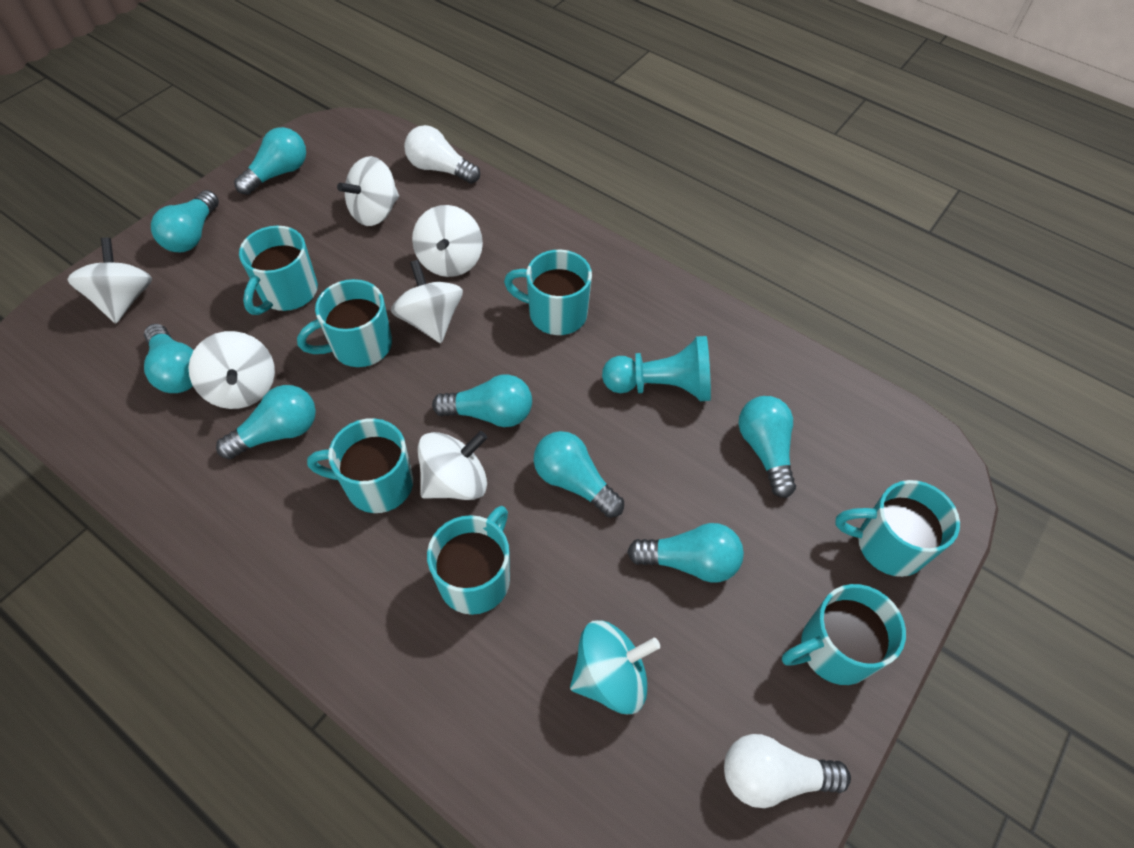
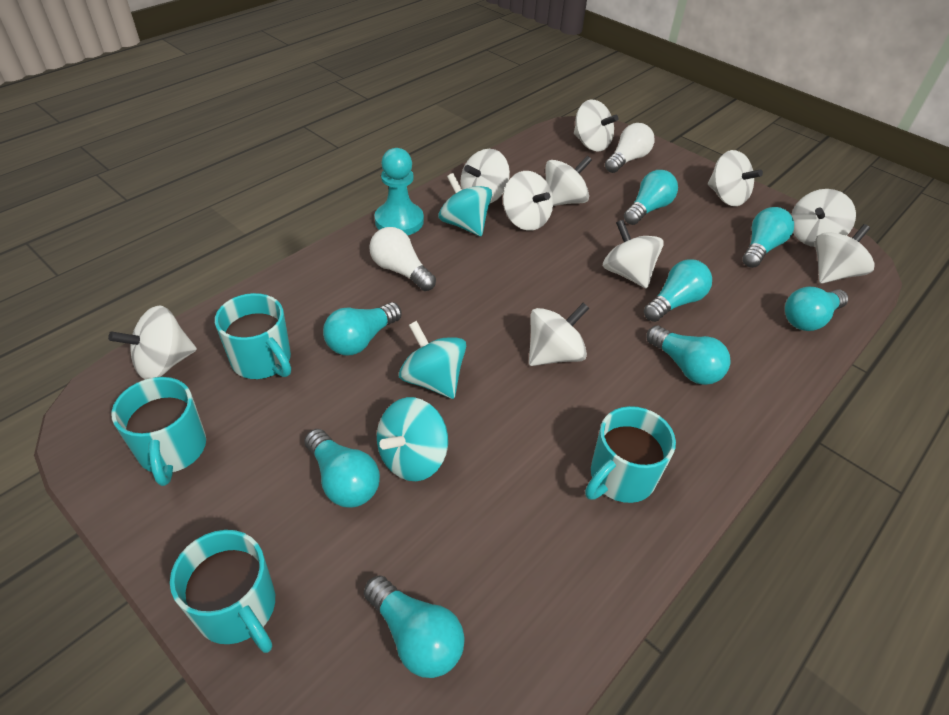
turquoise mug: 7 -> 4
turquoise spinning top: 1 -> 3
white spinning top: 6 -> 10

